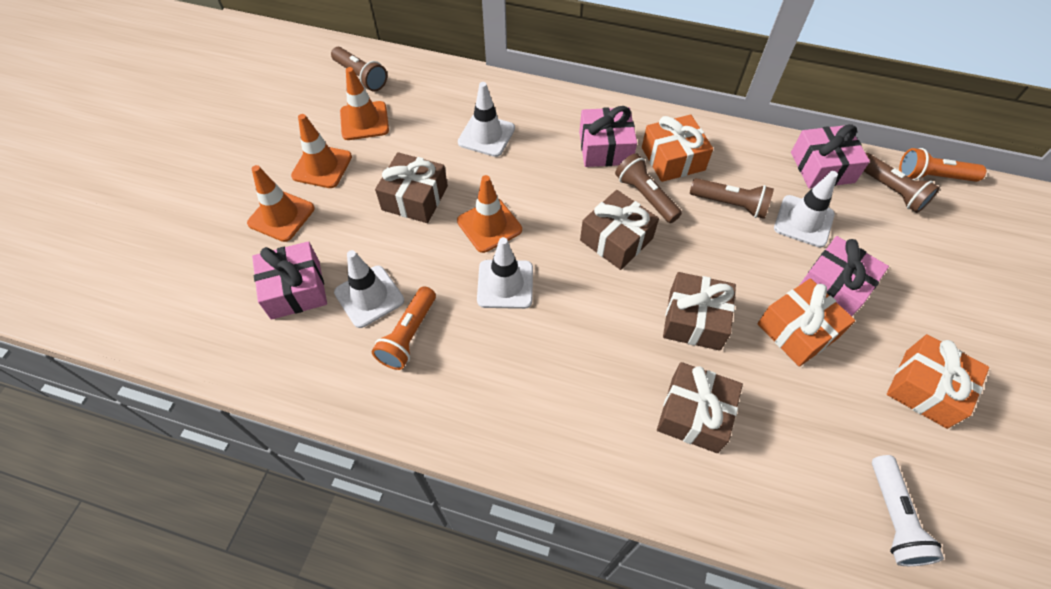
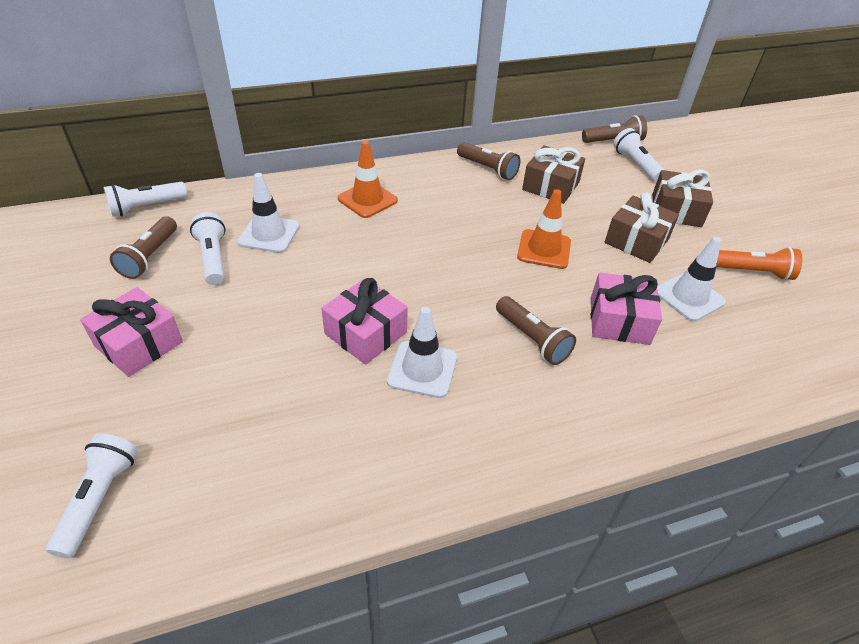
brown gift: 4 -> 3
orange flashlight: 2 -> 1
orange gift: 3 -> 0
orange traffic cone: 4 -> 2
pink gift: 4 -> 3
white flashlight: 1 -> 4
white traffic cone: 4 -> 3

